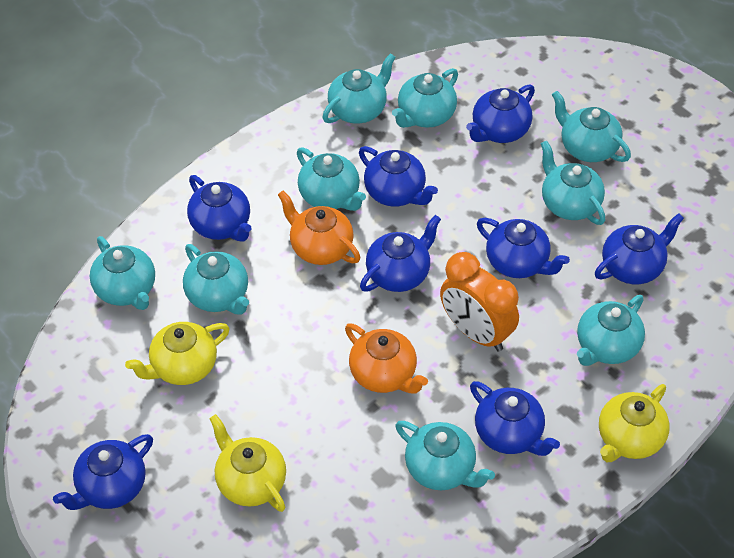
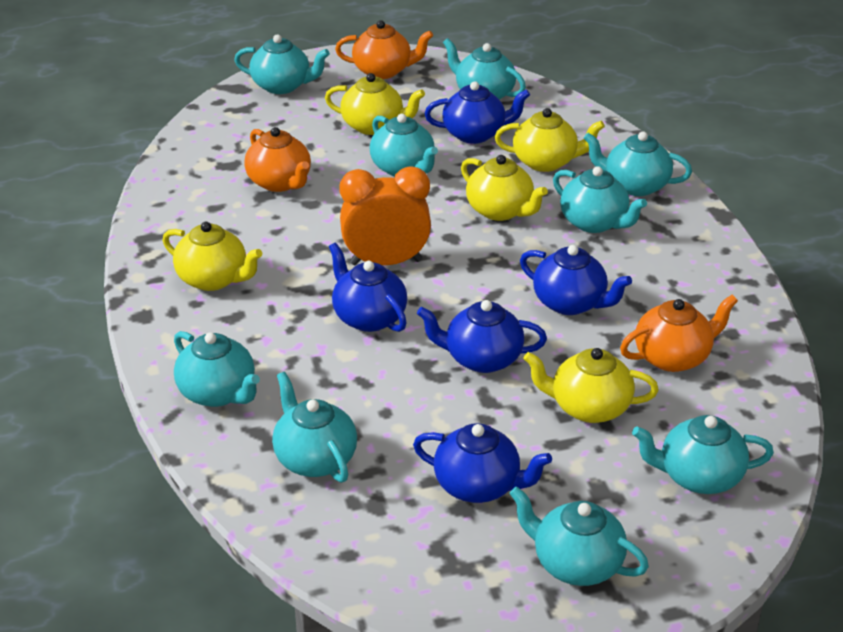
blue teapot: 8 -> 5
orange teapot: 2 -> 3
yellow teapot: 3 -> 5

